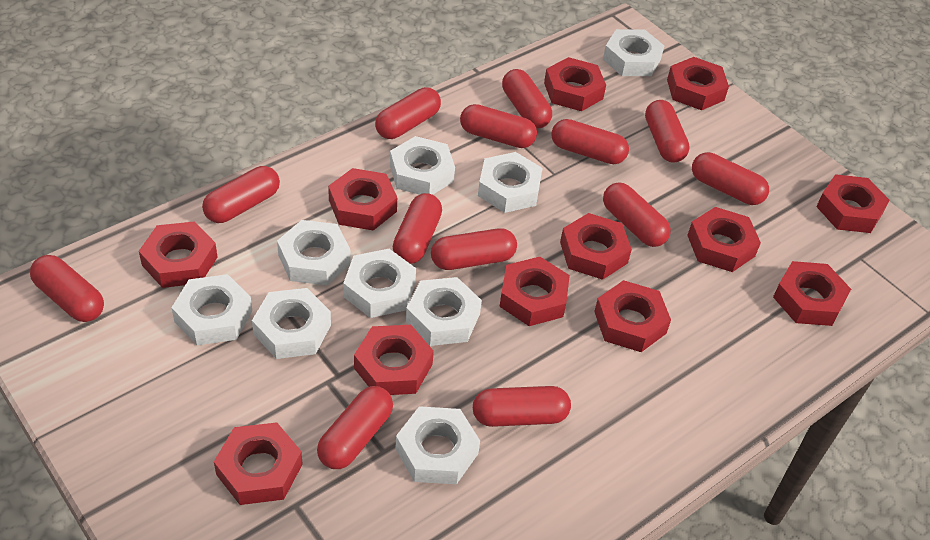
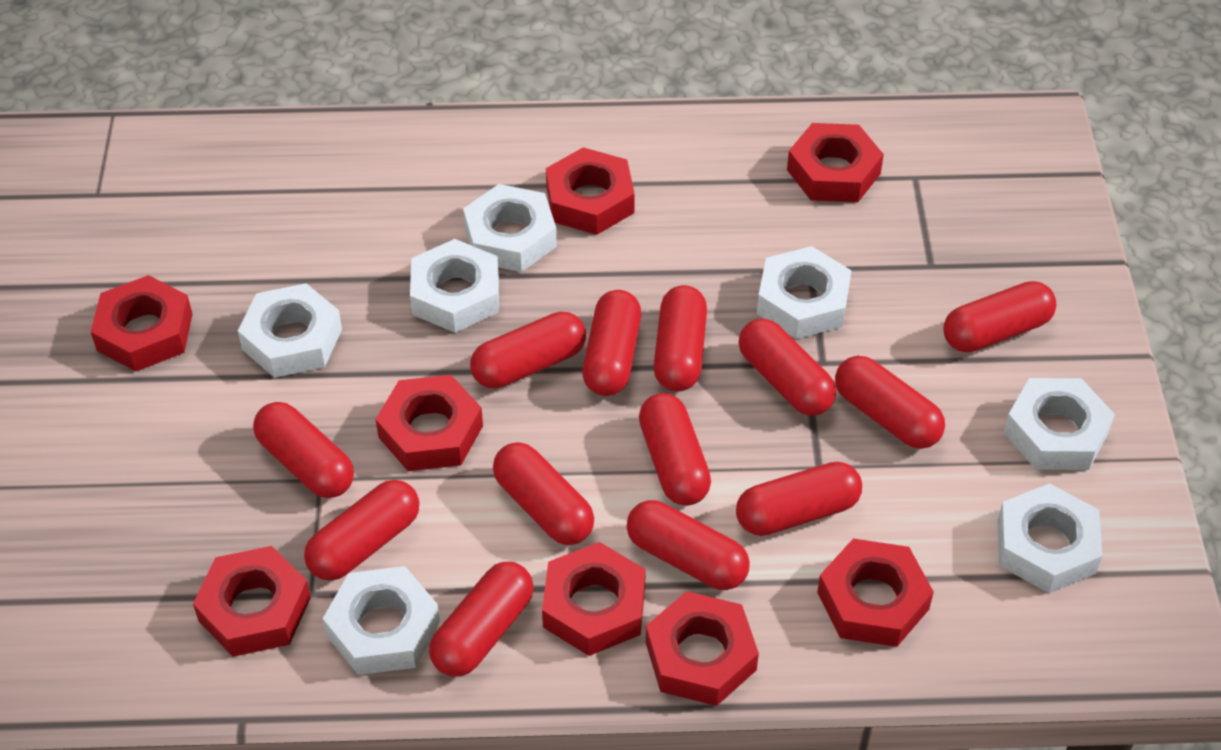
red nut: 12 -> 8
white nut: 9 -> 7

